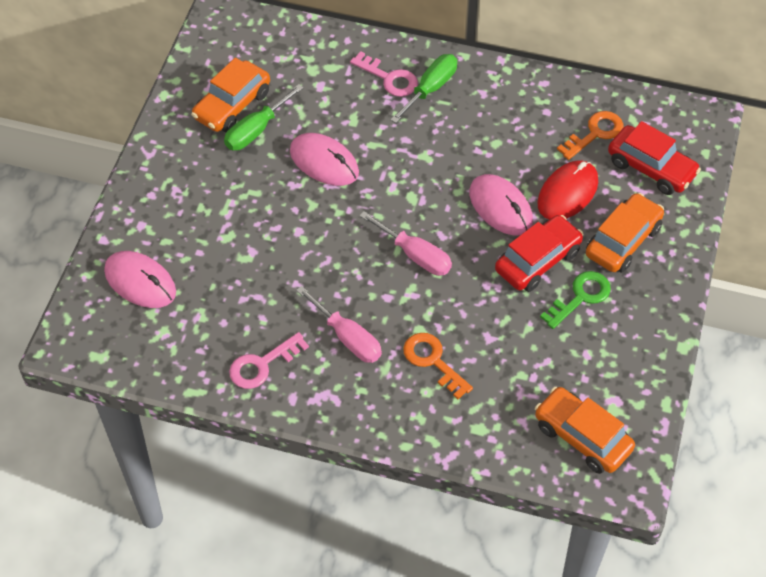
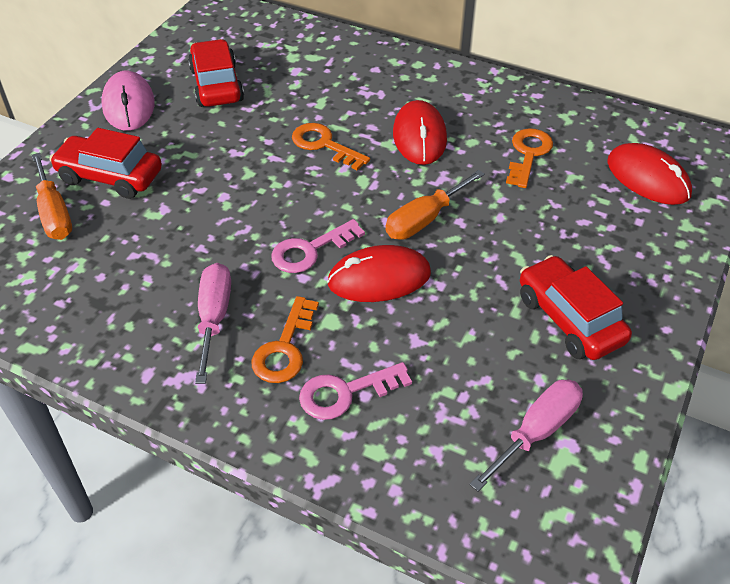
green key: 1 -> 0
green screwdriver: 2 -> 0
orange car: 3 -> 0
orange key: 2 -> 3
orange screwdriver: 0 -> 2
pink mouse: 3 -> 1
red car: 2 -> 3
red mouse: 1 -> 3

